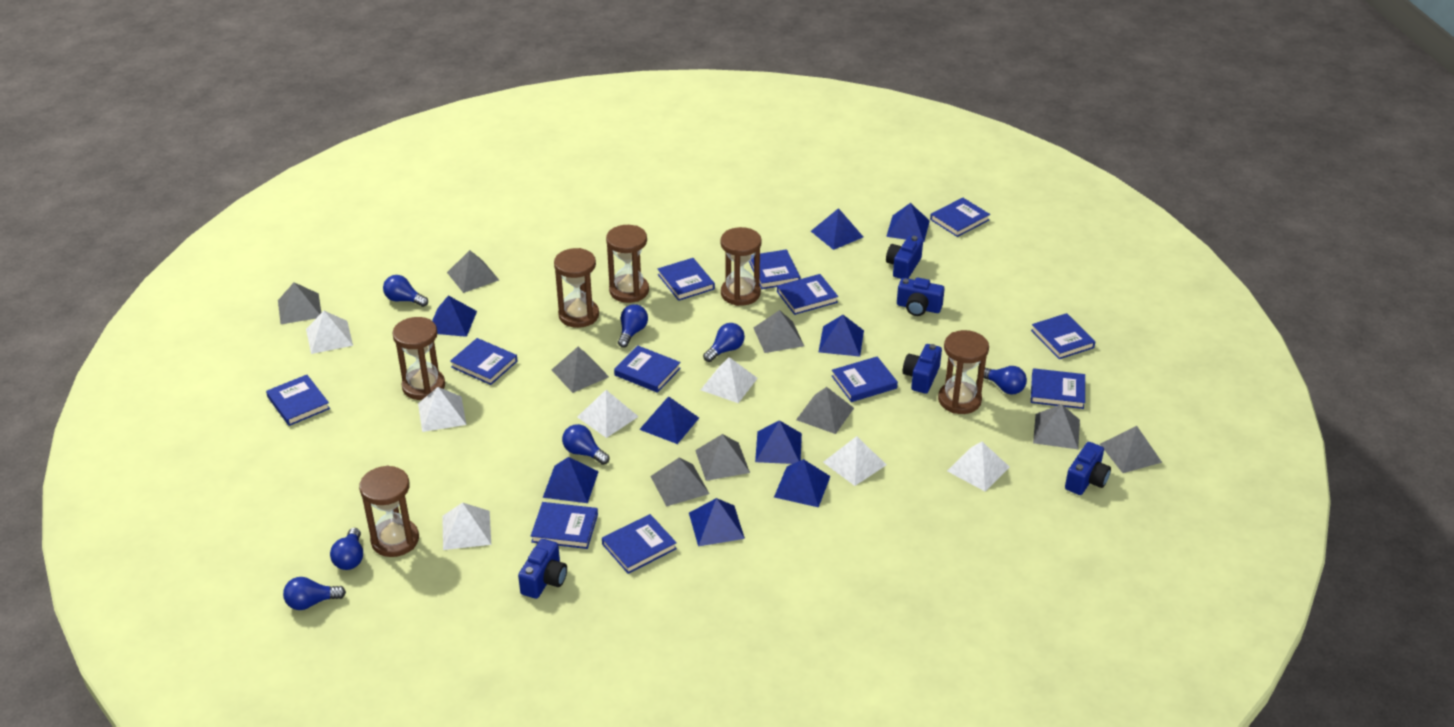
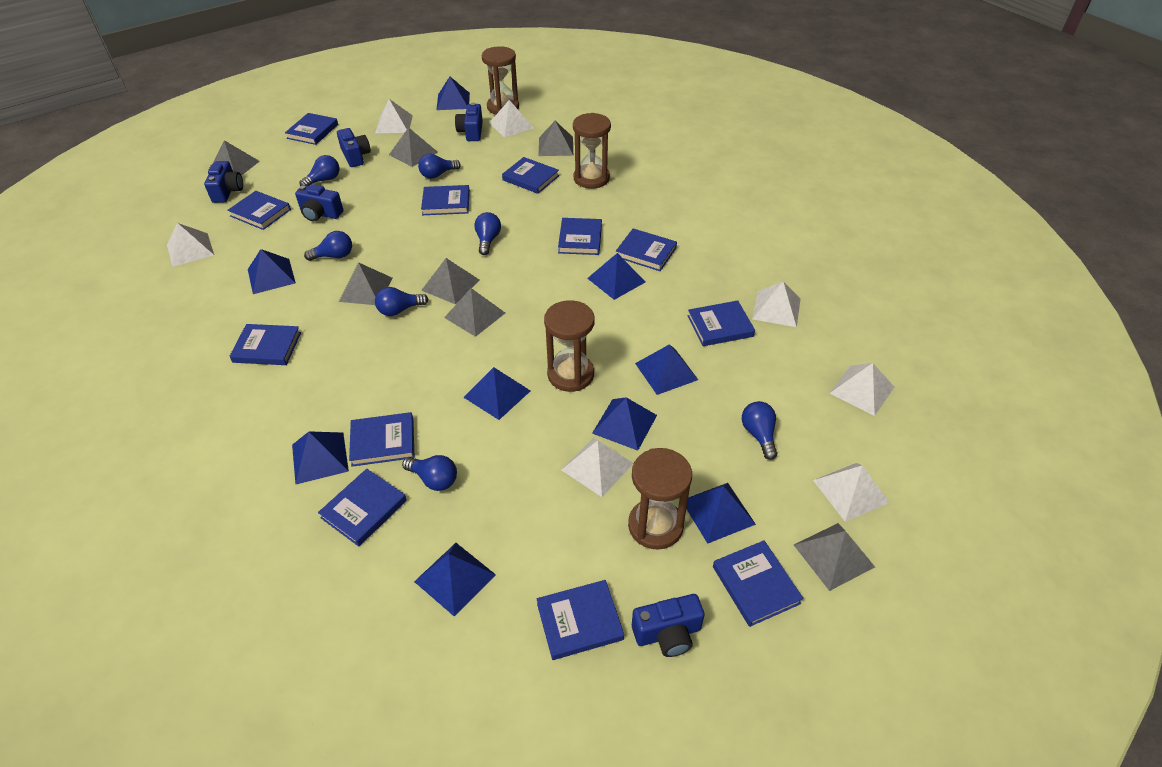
brown hourglass: 6 -> 4
grey pyramid: 9 -> 7

